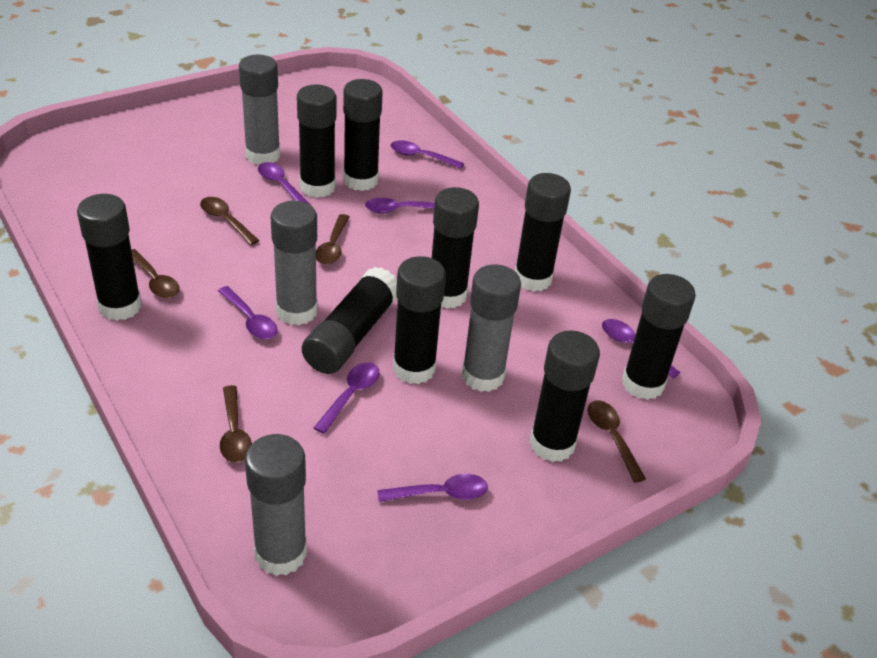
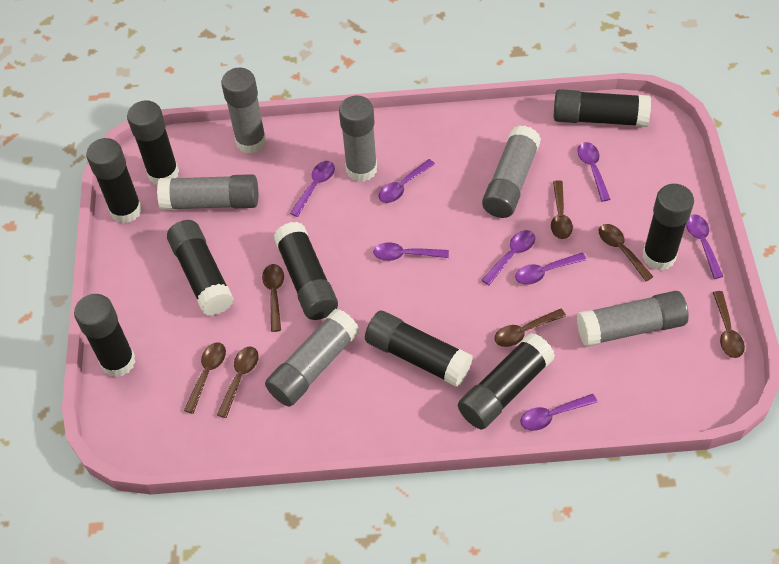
brown spoon: 5 -> 7
grey glue stick: 4 -> 6
purple spoon: 7 -> 8

